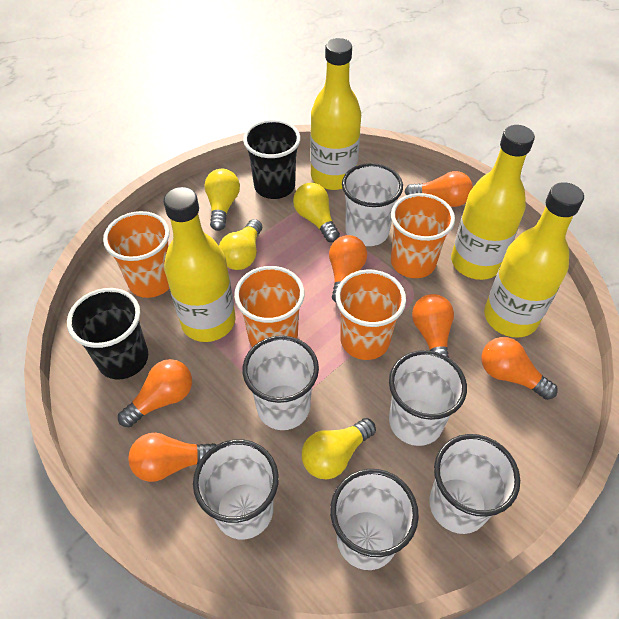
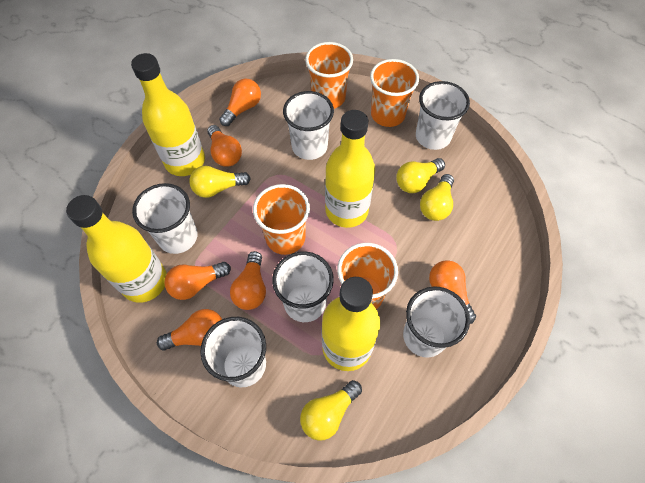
black cup: 2 -> 0

